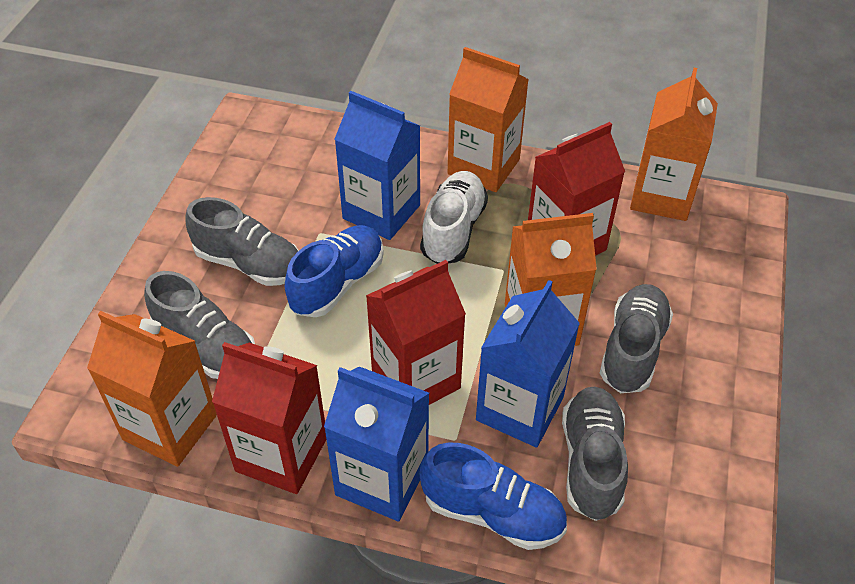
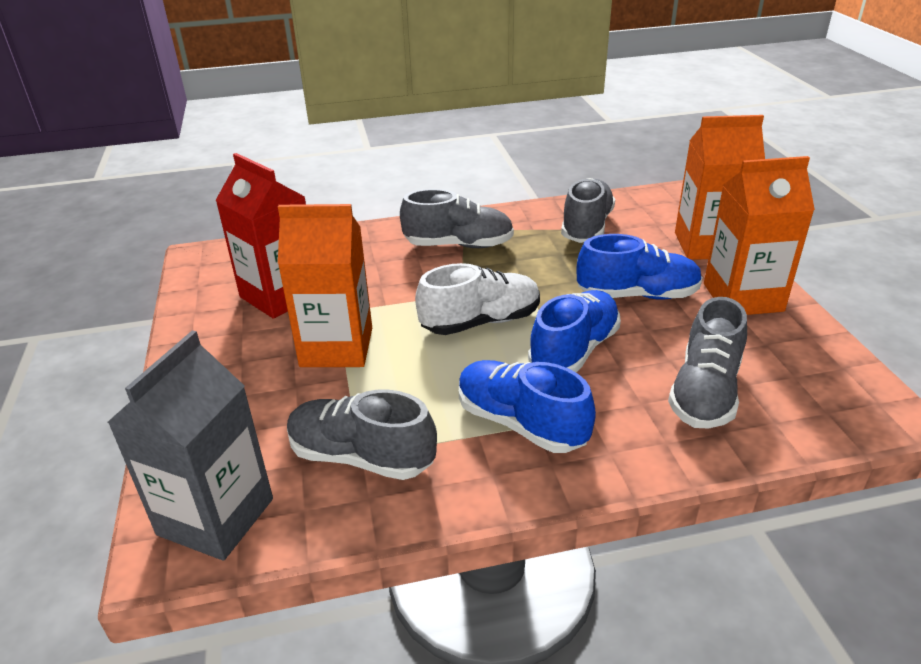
blue carton: 3 -> 0
blue shoe: 2 -> 3
grey carton: 0 -> 1
orange carton: 4 -> 3
red carton: 3 -> 1

